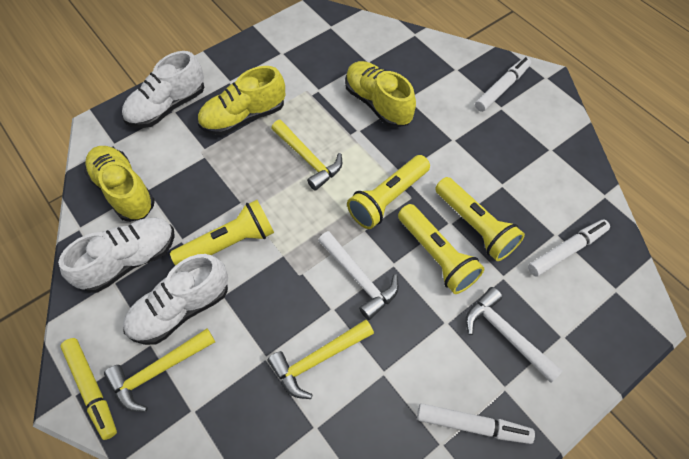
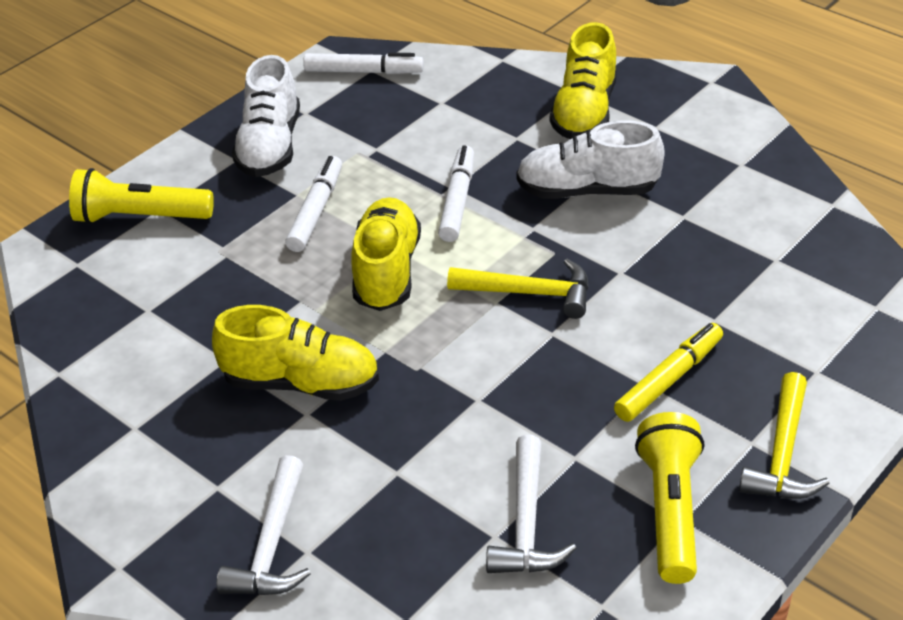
white shoe: 3 -> 2
yellow flashlight: 4 -> 2
yellow hammer: 3 -> 2

